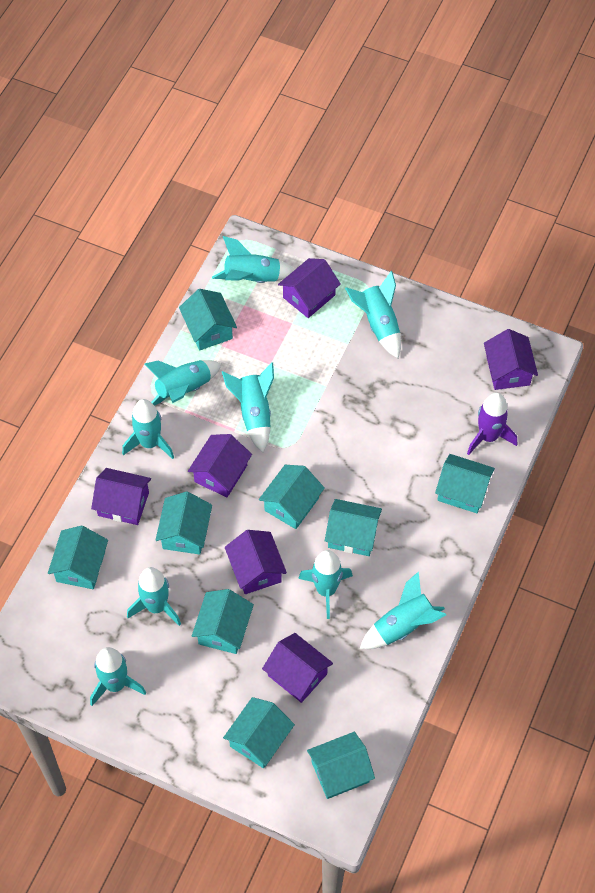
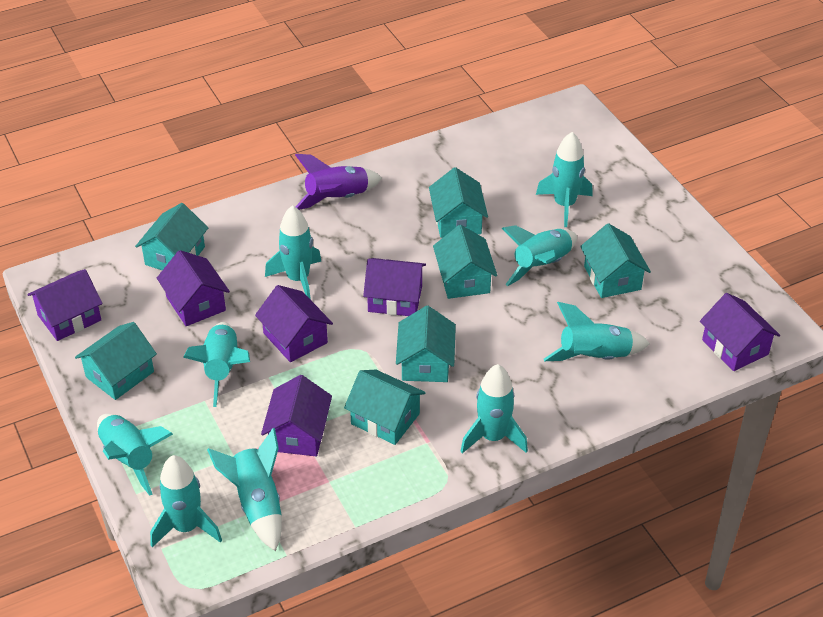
turquoise house: 9 -> 7

